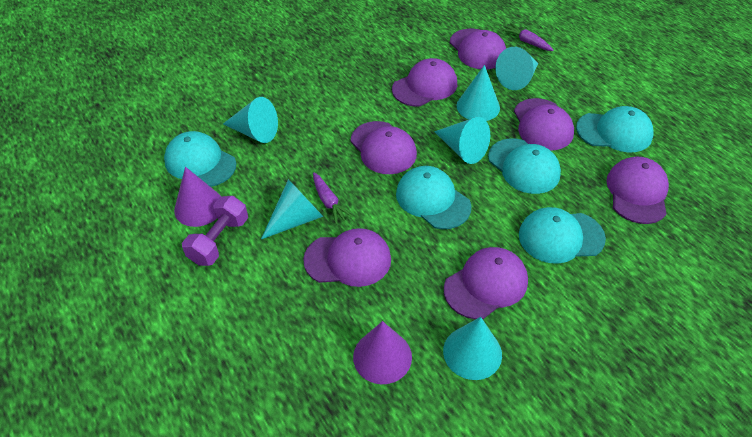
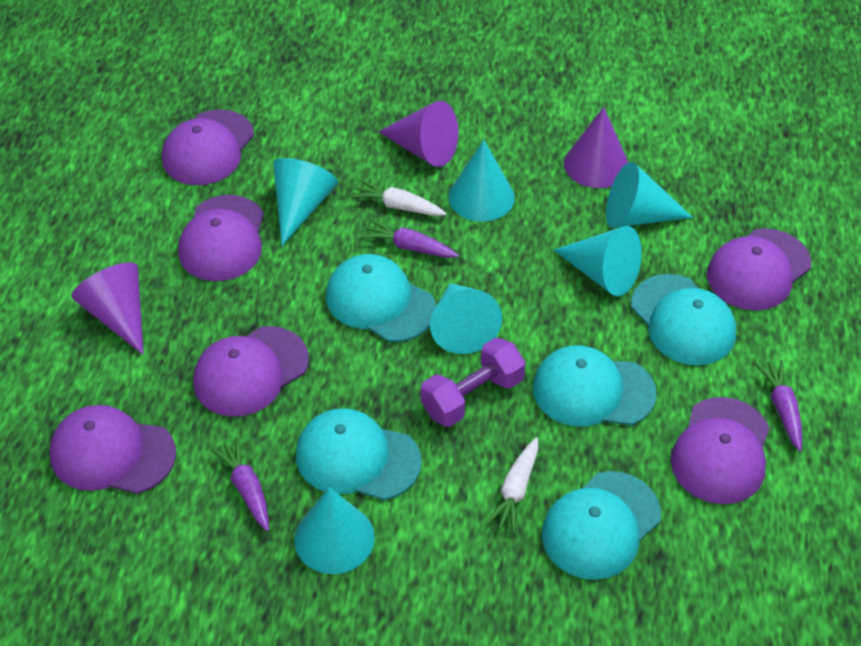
purple cap: 7 -> 6
purple carrot: 2 -> 3
purple cone: 2 -> 3
white carrot: 0 -> 2

